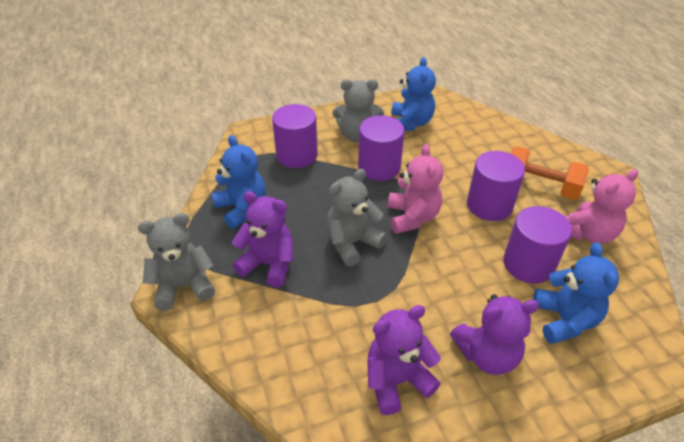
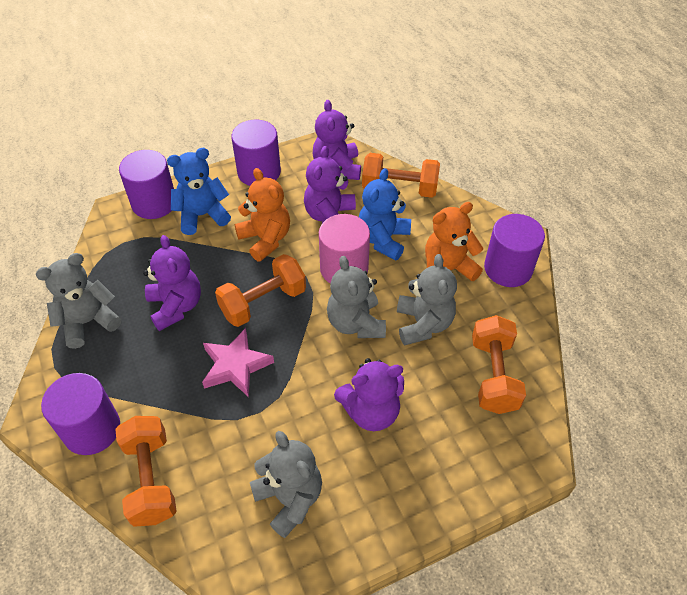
blue teddy bear: 3 -> 2
grey teddy bear: 3 -> 4
orange dumbbell: 1 -> 4
orange teddy bear: 0 -> 2
pink cylinder: 0 -> 1
pink star: 0 -> 1
pink teddy bear: 2 -> 0
purple teddy bear: 3 -> 4

